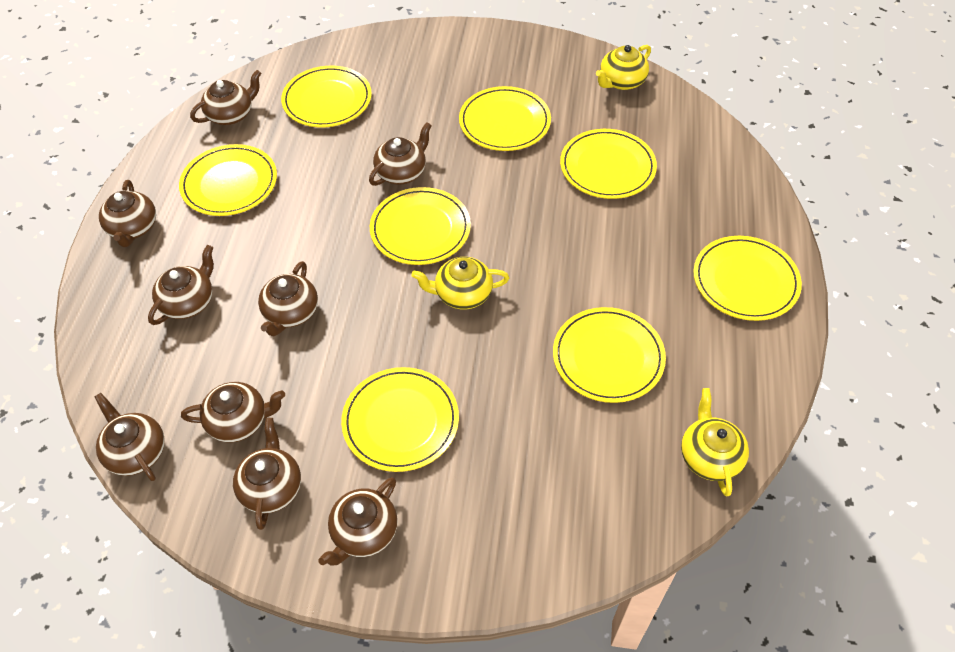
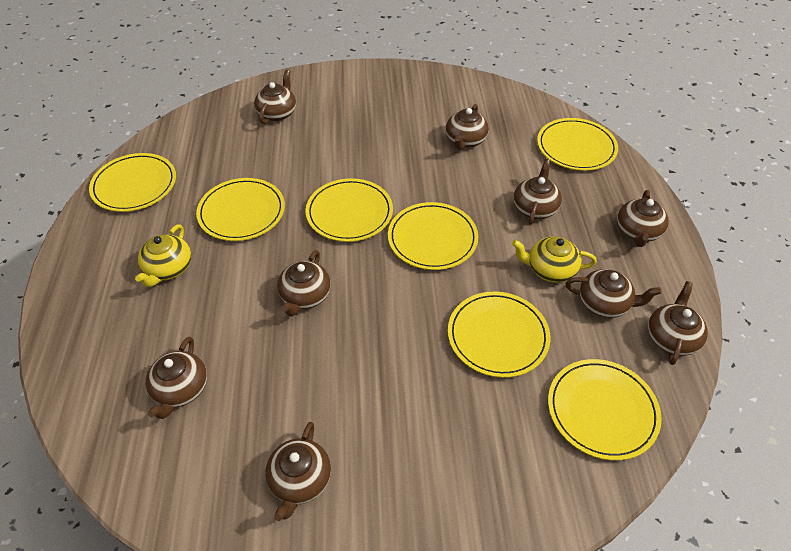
yellow plate: 8 -> 7
yellow teapot: 3 -> 2

